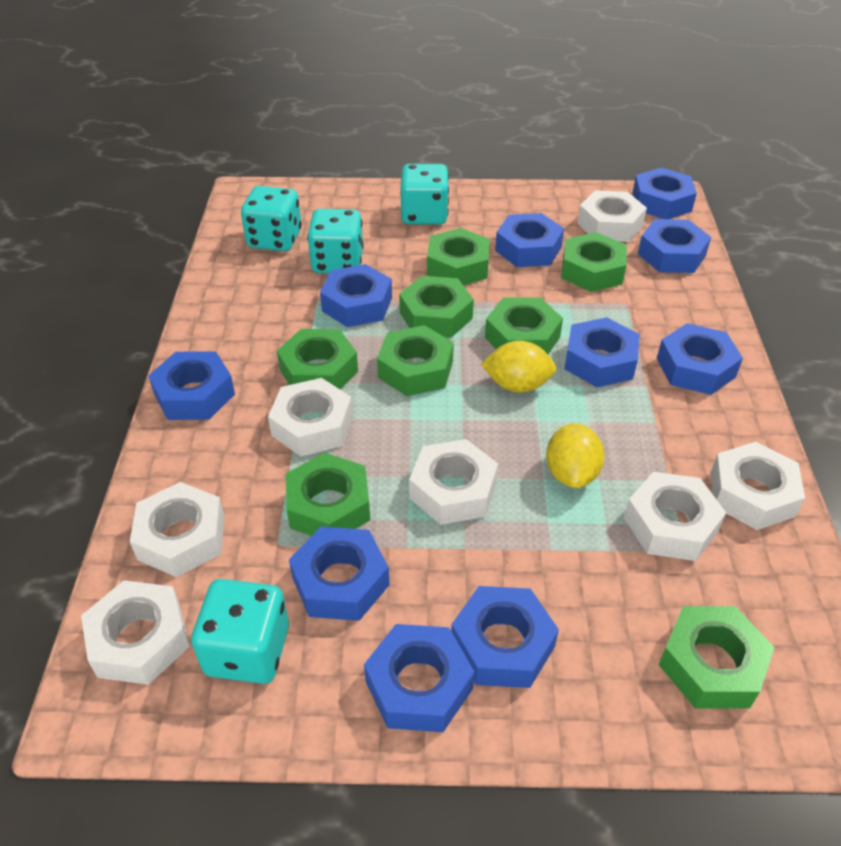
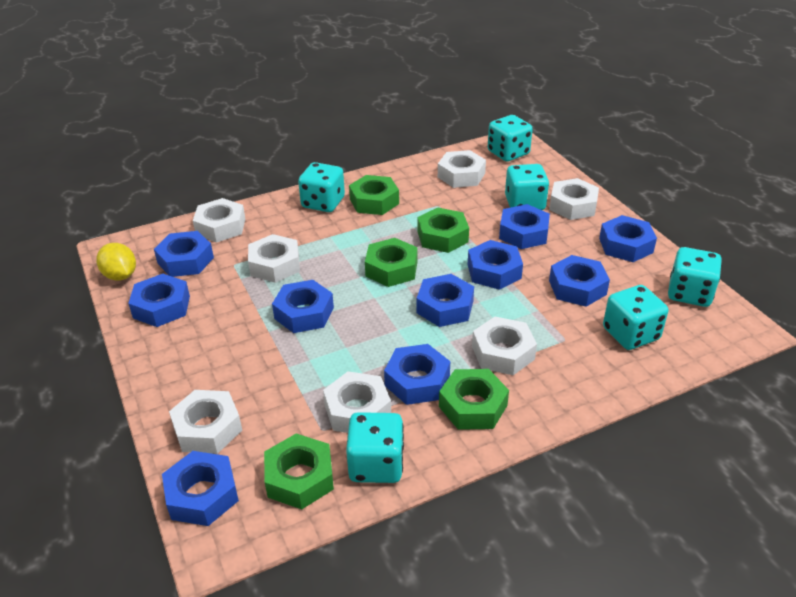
green nut: 8 -> 5
turquoise dice: 4 -> 6
yellow lemon: 2 -> 1

